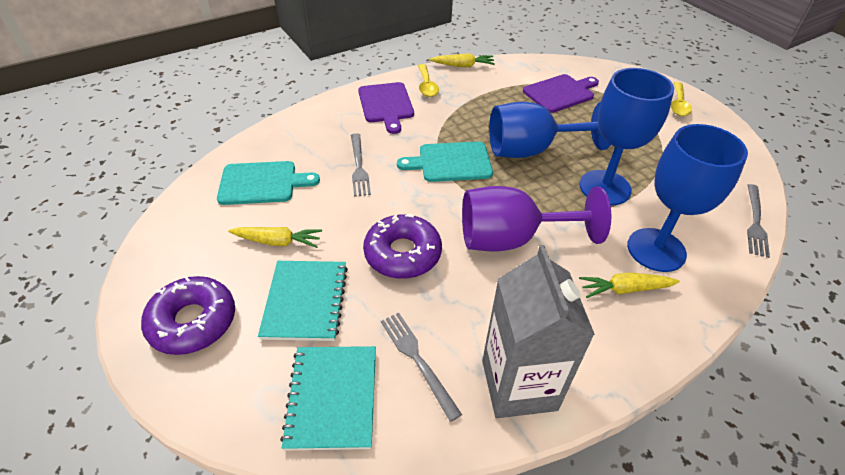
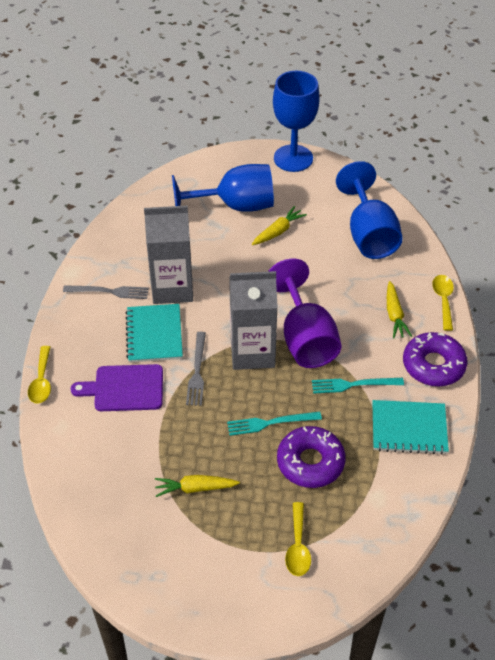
grey carton: 1 -> 2
grey fork: 3 -> 2
purple cutting board: 2 -> 1
turquoise cutting board: 2 -> 0
turquoise fork: 0 -> 2
yellow spoon: 2 -> 3

